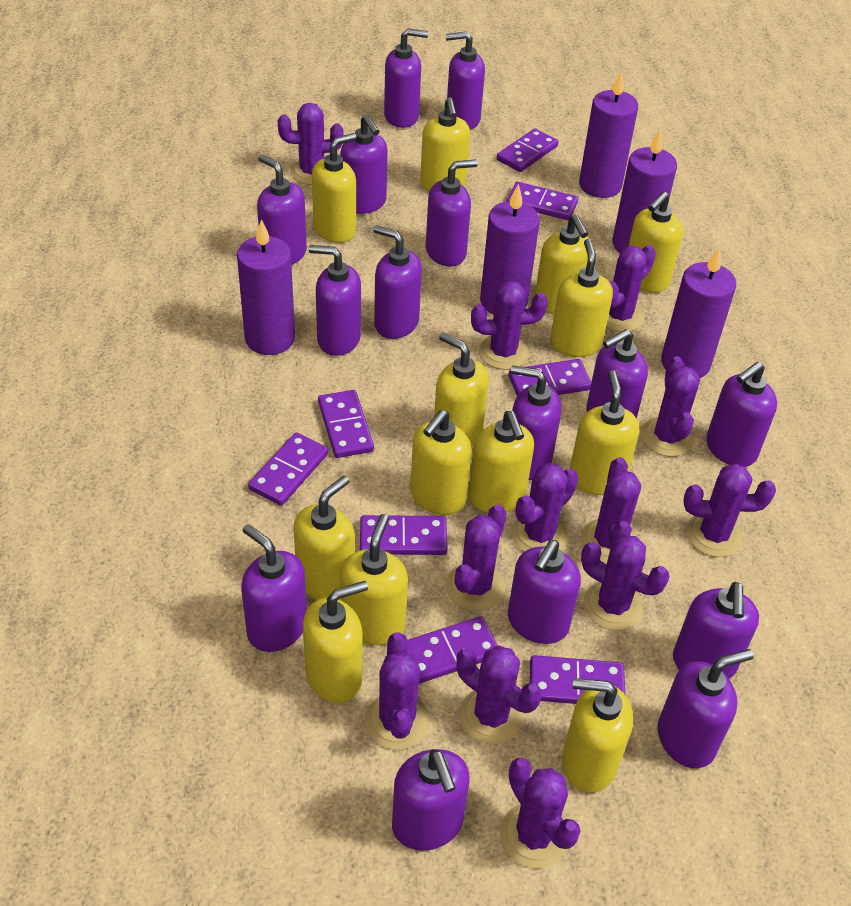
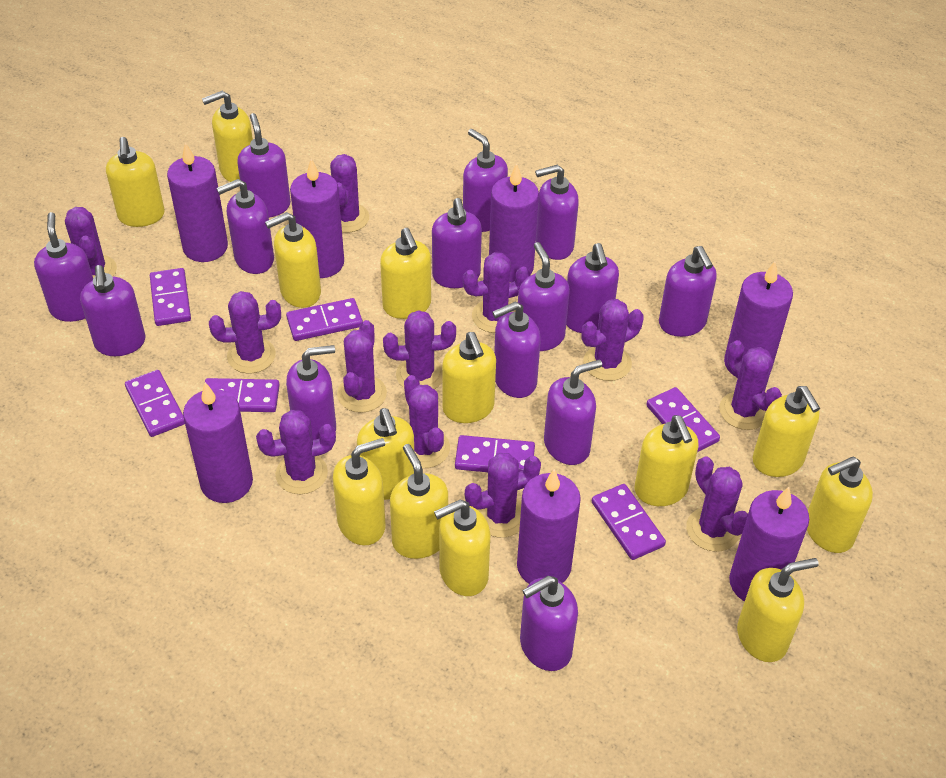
purple candle: 5 -> 7
purple domino: 8 -> 7
purple soap dispenser: 15 -> 14

